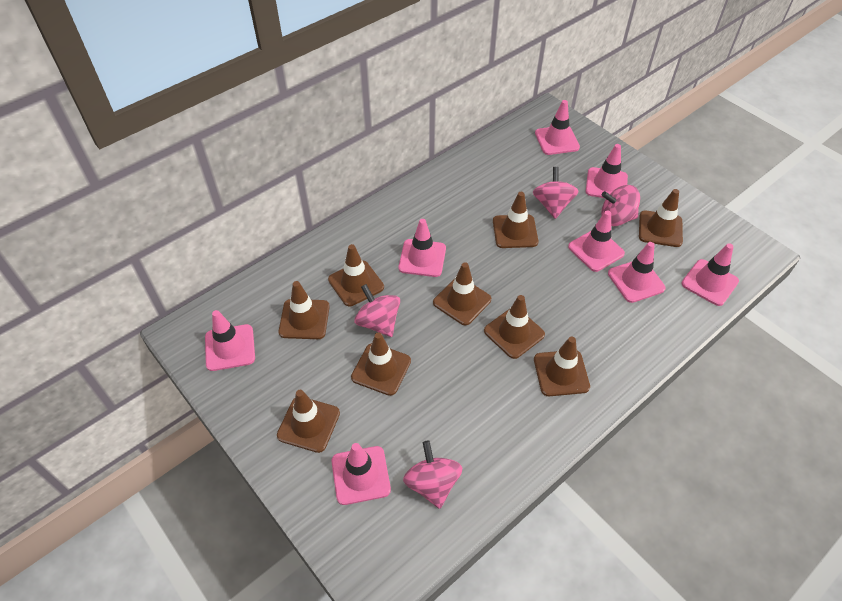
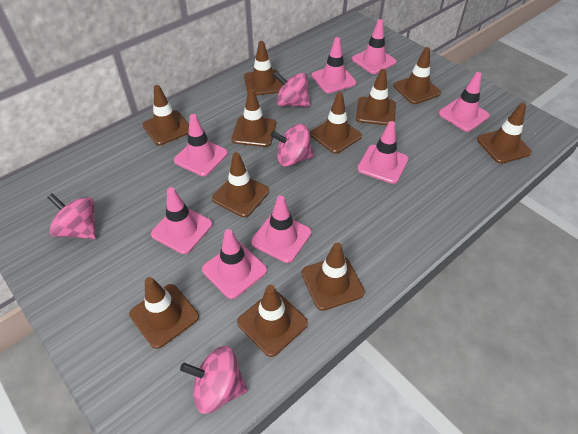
brown traffic cone: 9 -> 11

